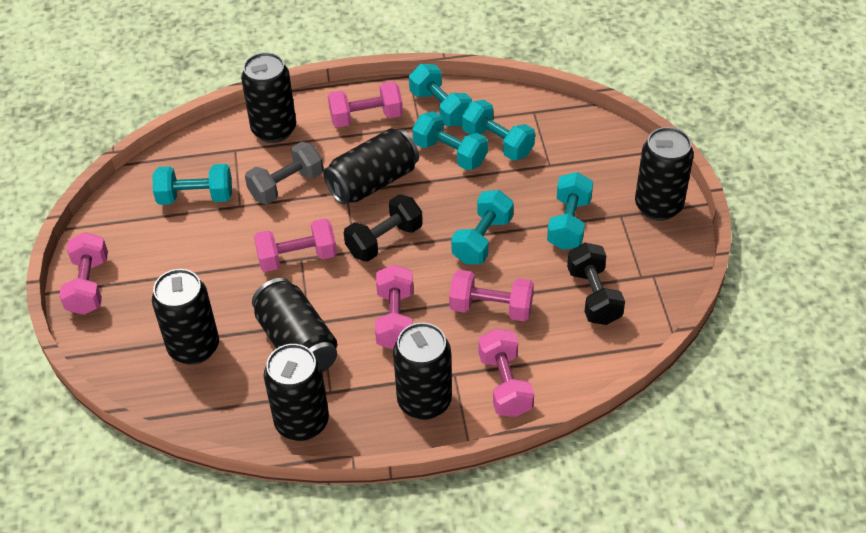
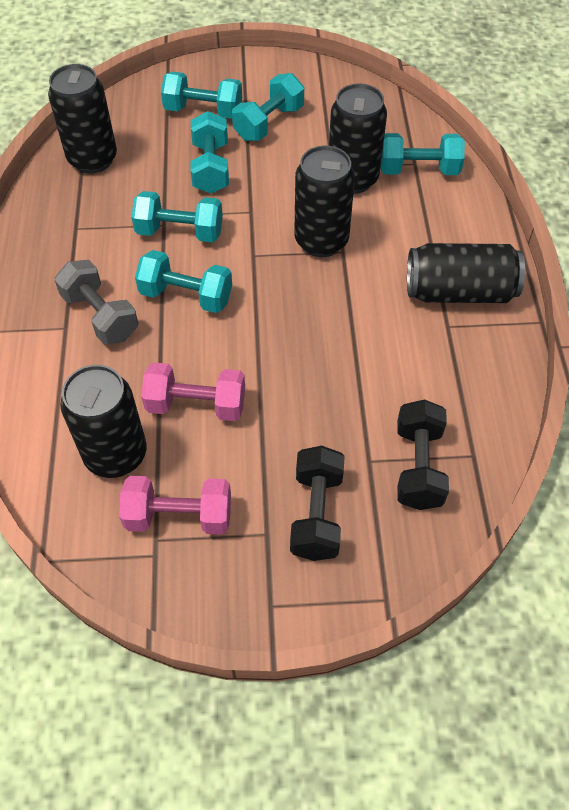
black can: 7 -> 5
pink dumbbell: 6 -> 2

